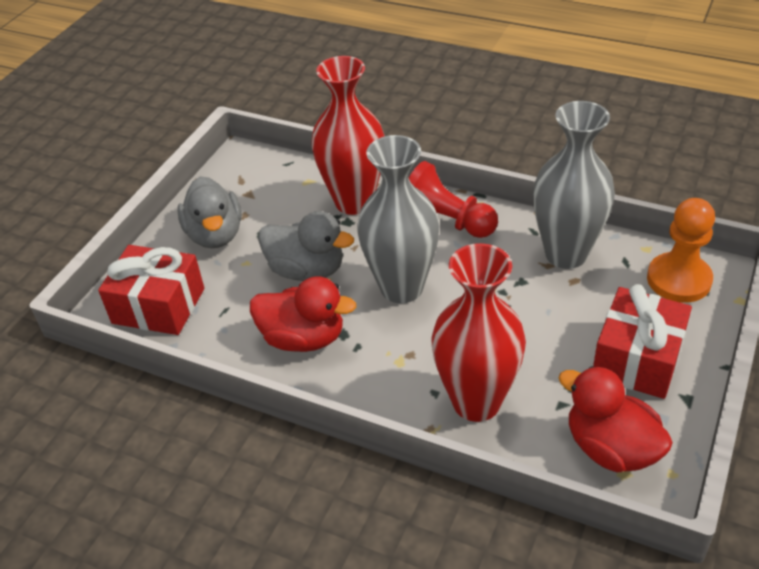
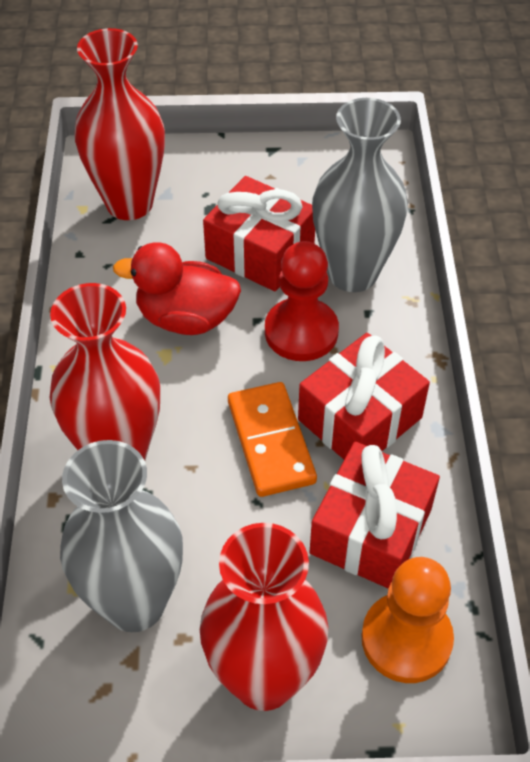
grey duck: 2 -> 0
orange domino: 0 -> 1
red duck: 2 -> 1
red gift: 2 -> 3
red vase: 2 -> 3

